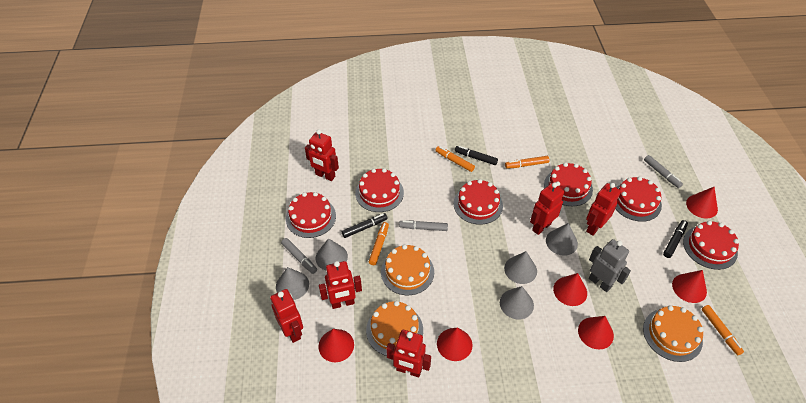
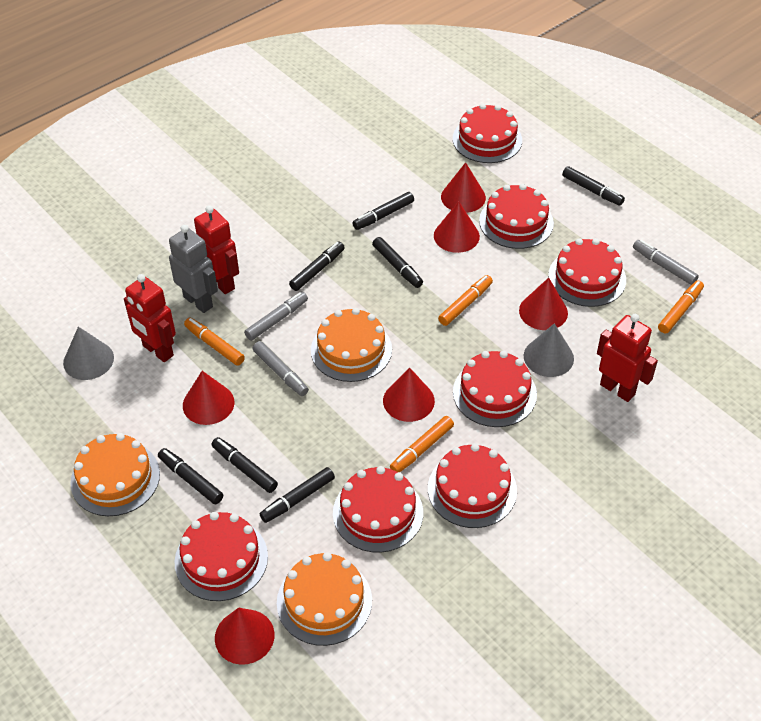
black marker: 3 -> 7
grey cone: 5 -> 2
red cake: 6 -> 7
red robot: 6 -> 3

